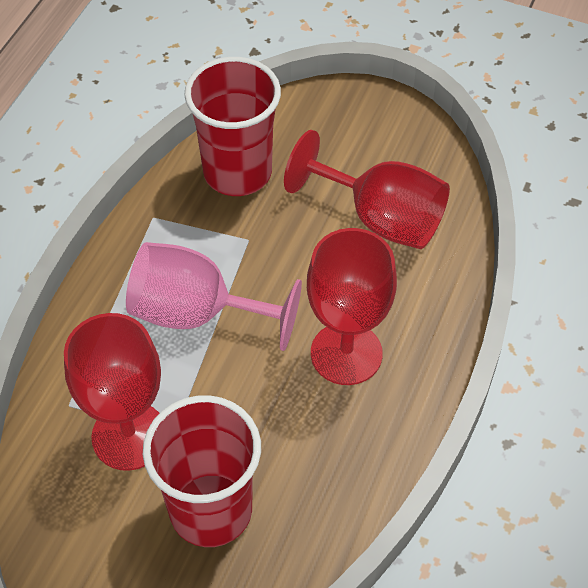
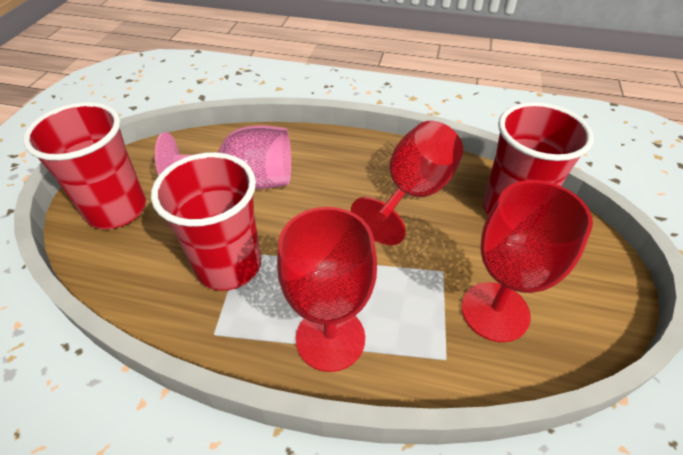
red cup: 2 -> 3

